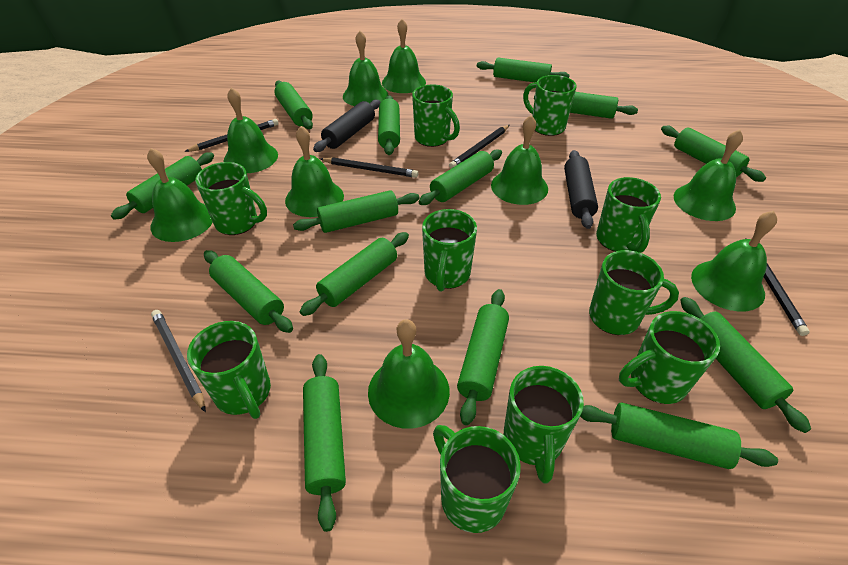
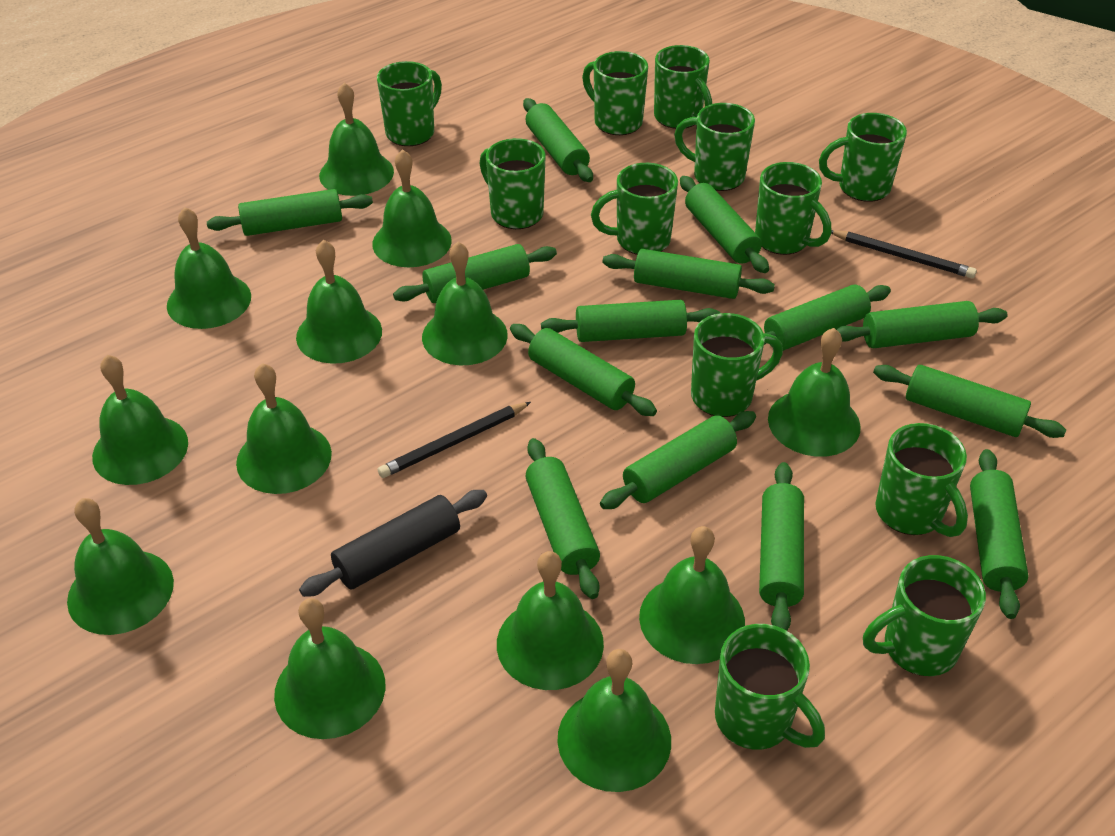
black pencil: 5 -> 2
black rolling pin: 2 -> 1
green bell: 9 -> 13
green mug: 10 -> 12

